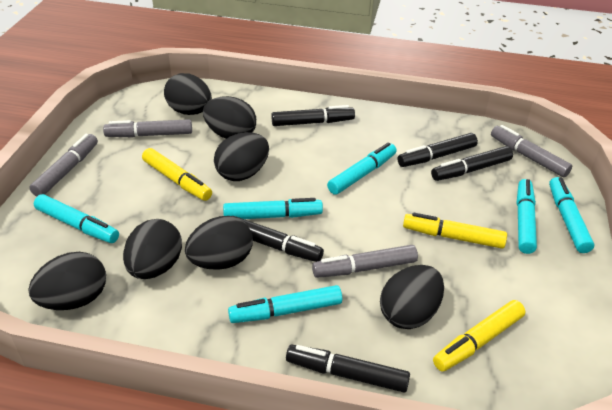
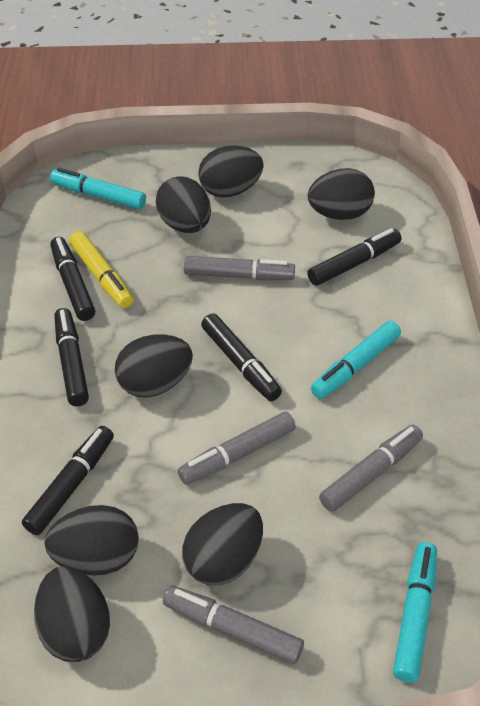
turquoise marker: 6 -> 3
yellow marker: 3 -> 1

